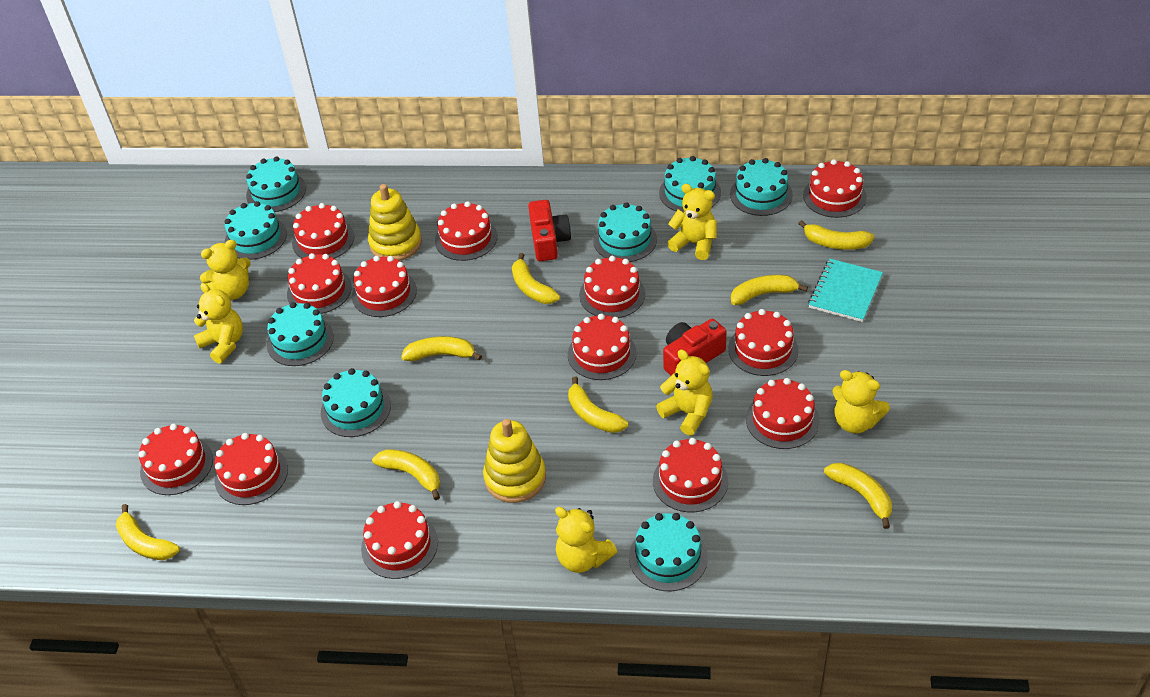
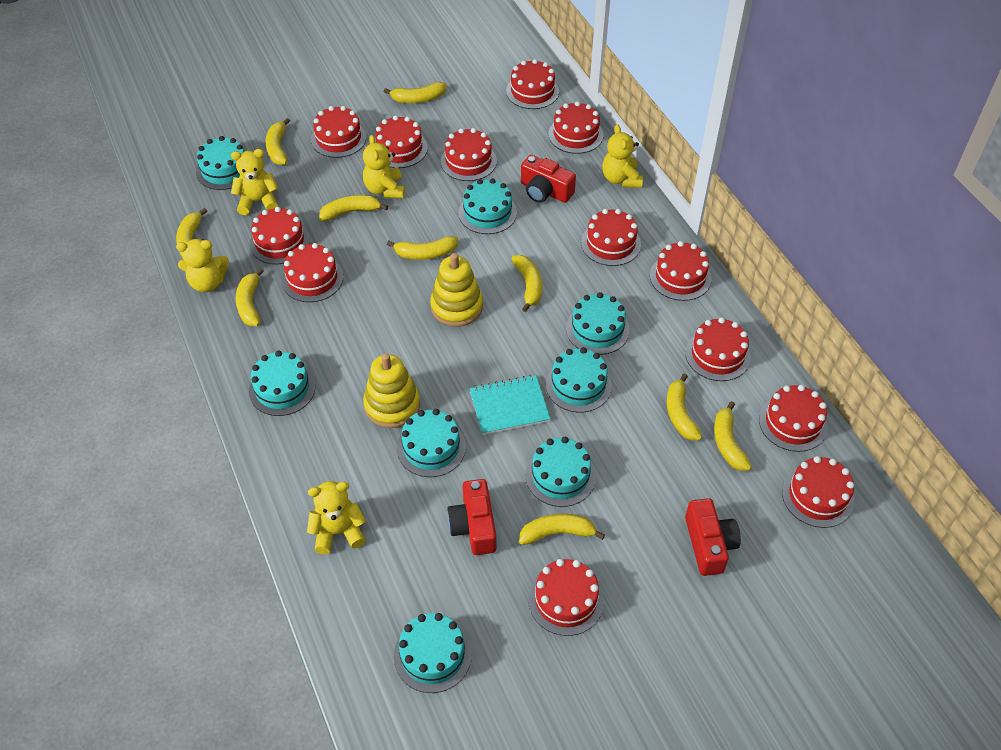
red camera: 2 -> 3
yellow banana: 8 -> 10
yellow teddy bear: 6 -> 5

